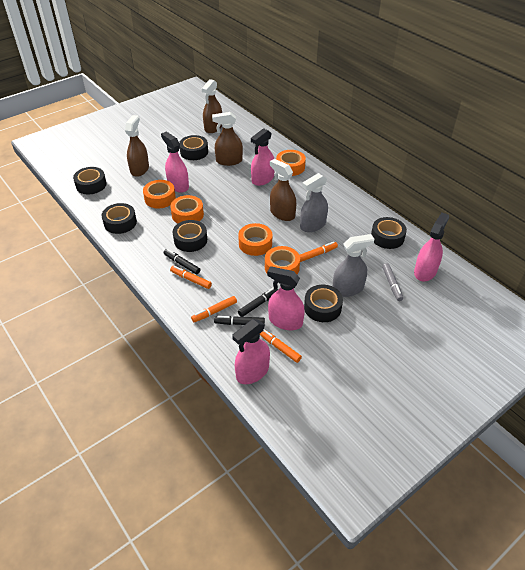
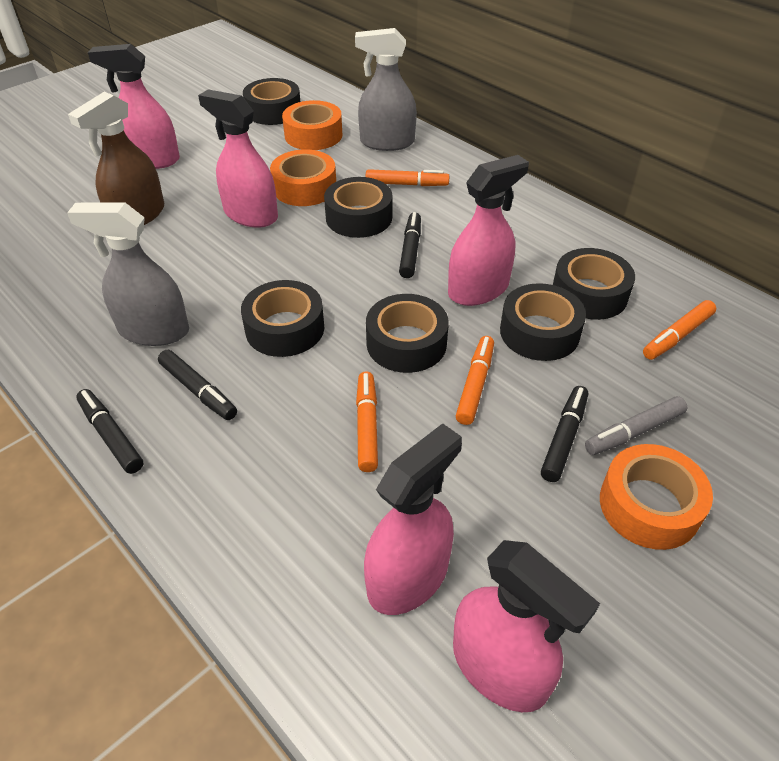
black marker: 3 -> 4
brown spray bottle: 4 -> 1
orange tape: 5 -> 3

